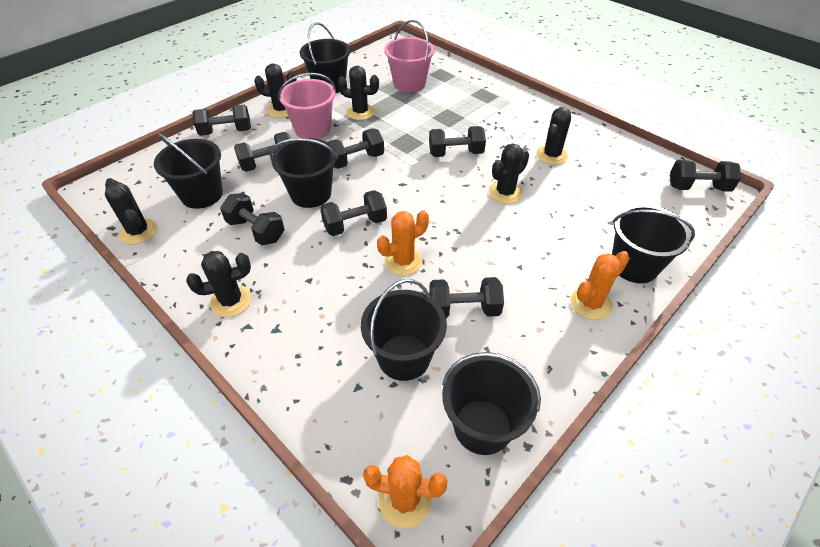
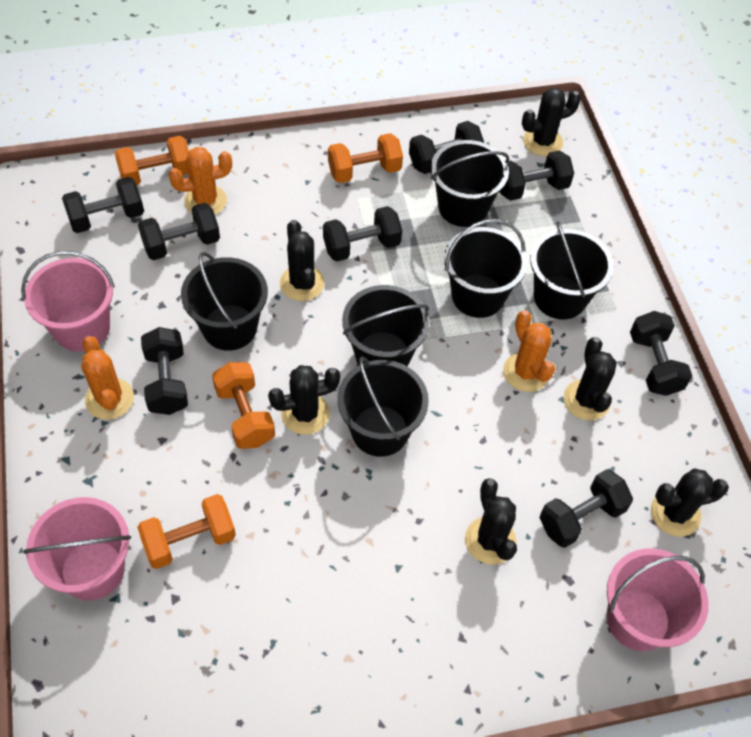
orange dumbbell: 0 -> 4
pink bucket: 2 -> 3

